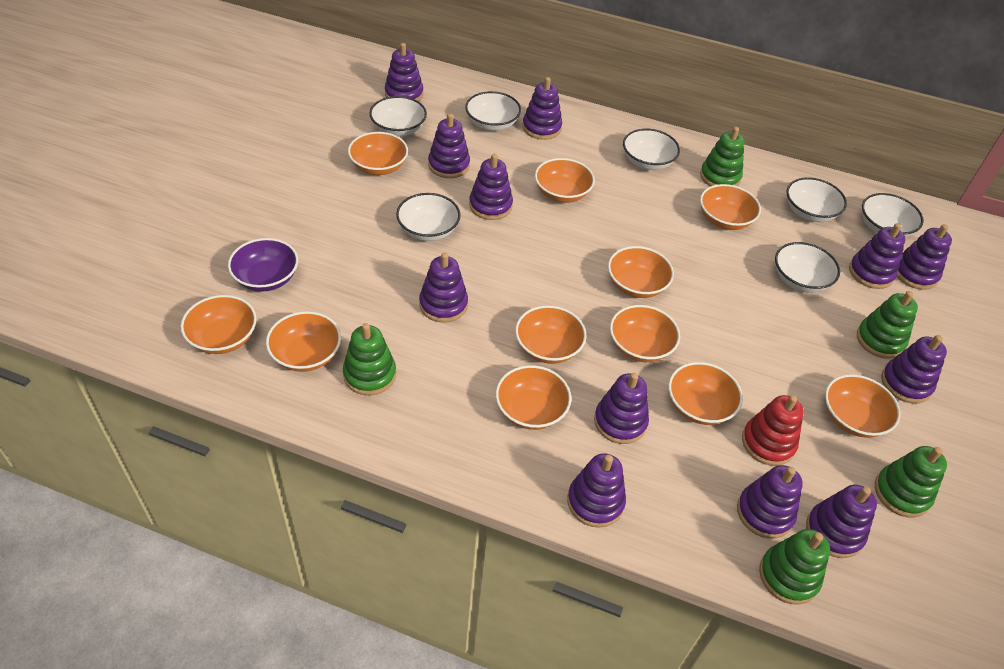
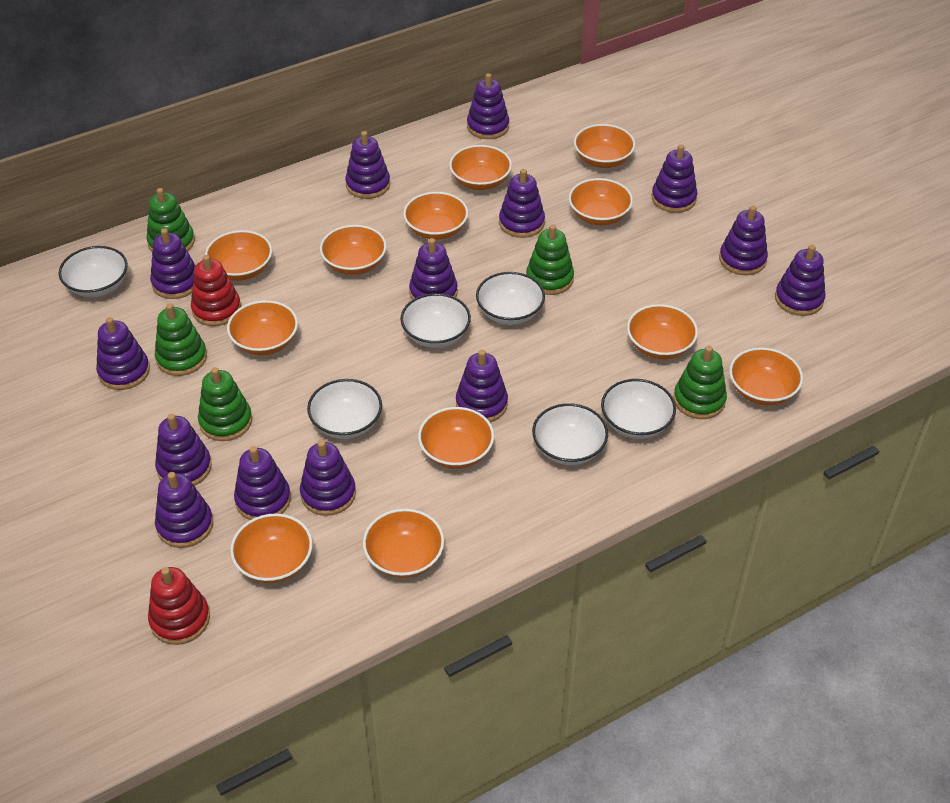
orange bowl: 11 -> 12
purple bowl: 1 -> 0
purple stacking toy: 12 -> 14
red stacking toy: 1 -> 2
white bowl: 7 -> 6

